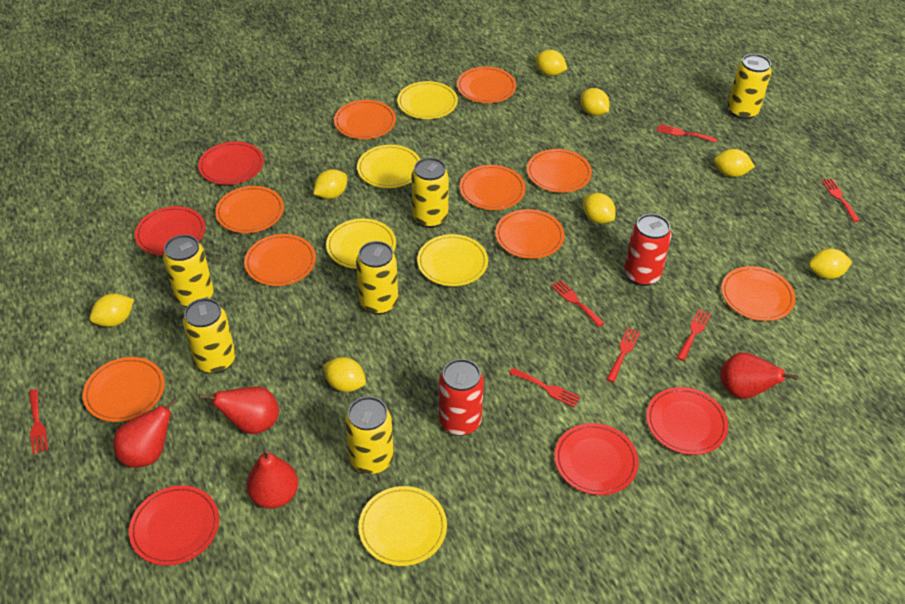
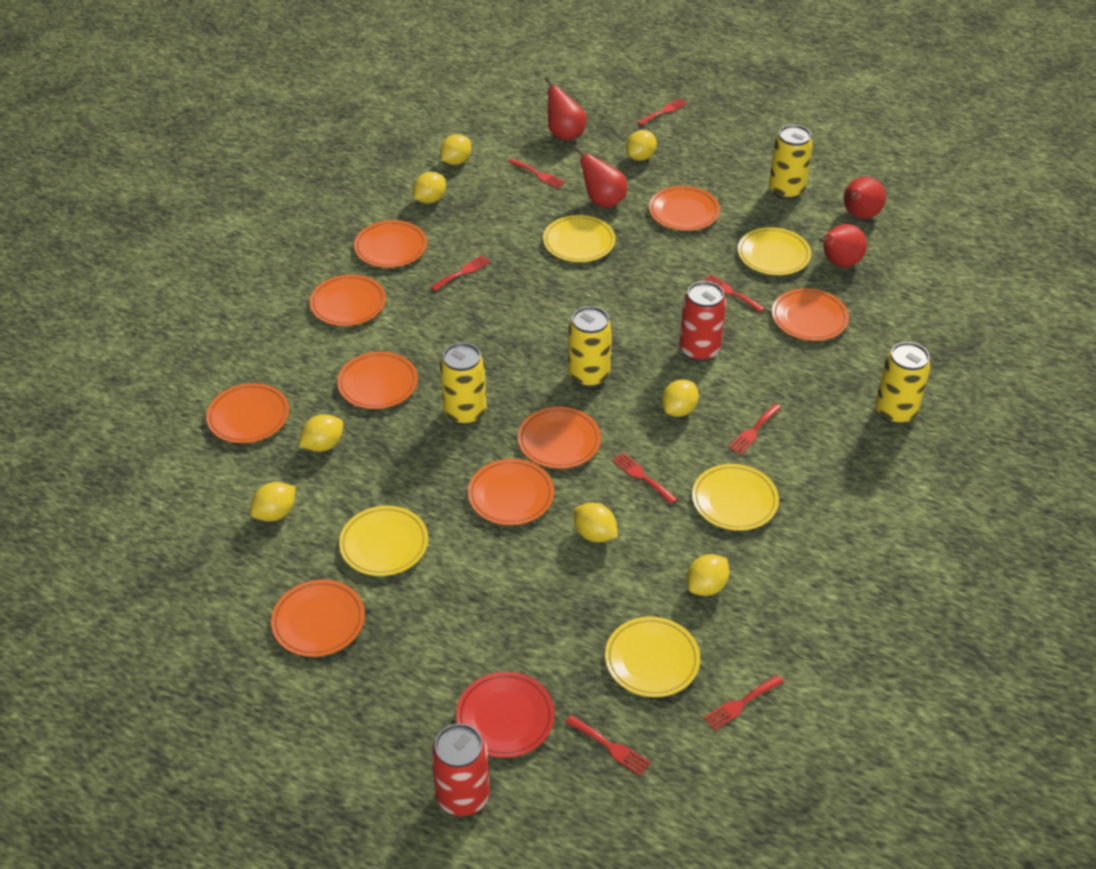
red fork: 7 -> 8
red plate: 5 -> 1
yellow can: 6 -> 4

